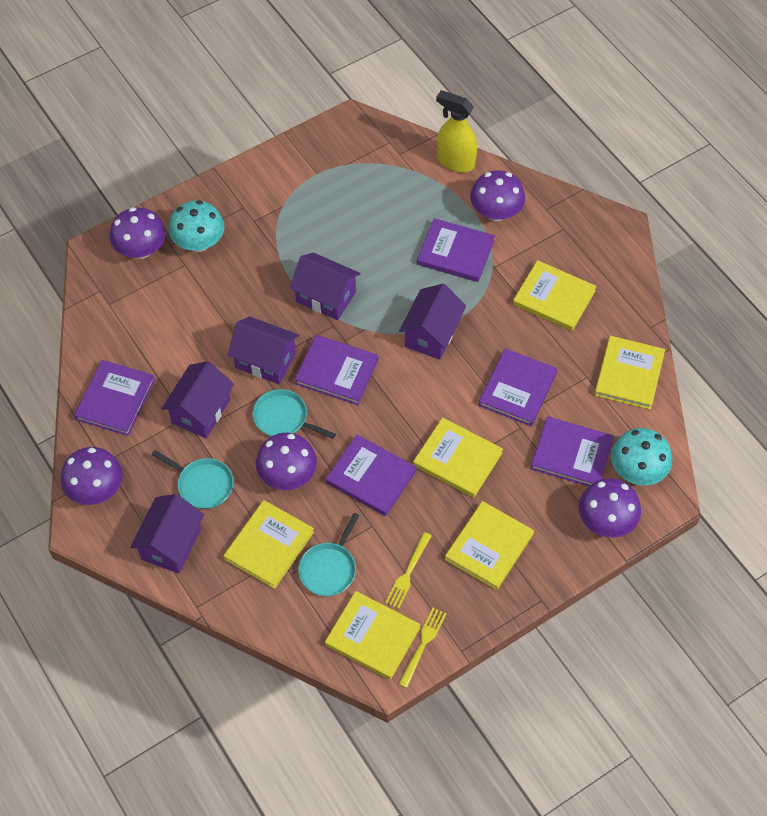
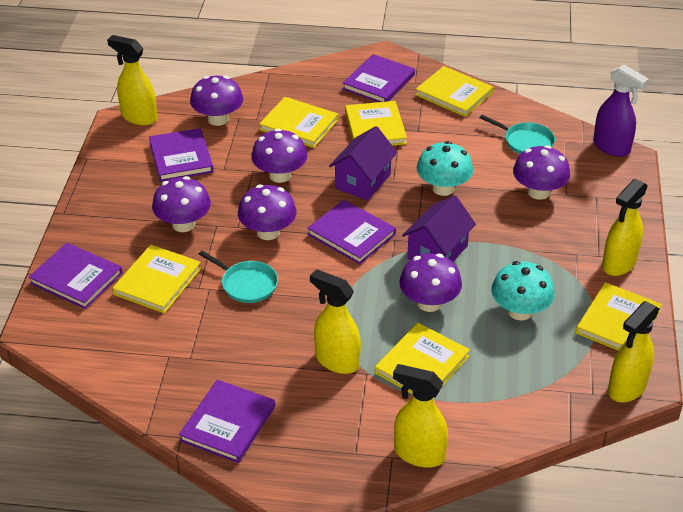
purple book: 6 -> 5
purple house: 5 -> 2
purple mushroom: 5 -> 6
purple spray bottle: 0 -> 1
turquoise pan: 3 -> 2
yellow fork: 2 -> 0
yellow spray bottle: 1 -> 5

